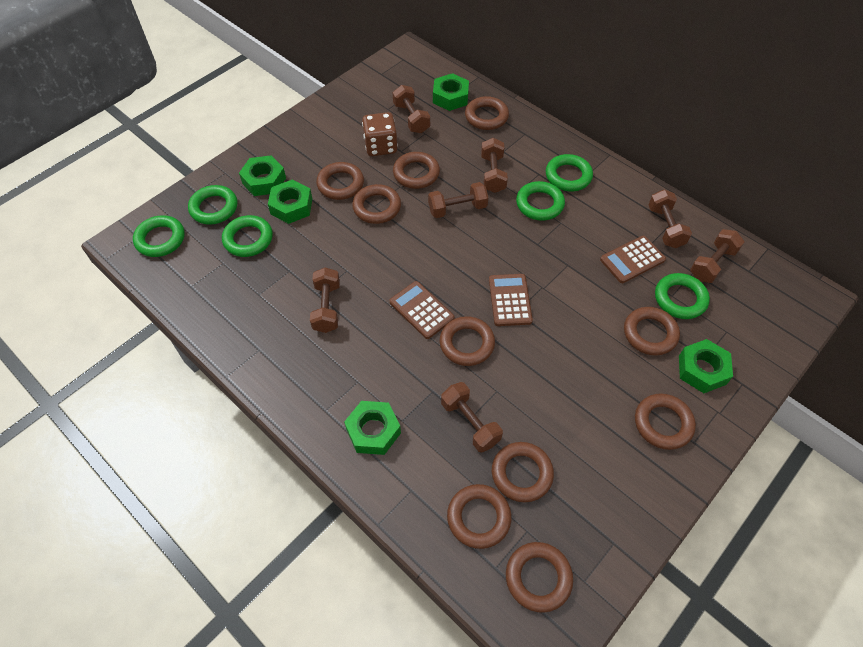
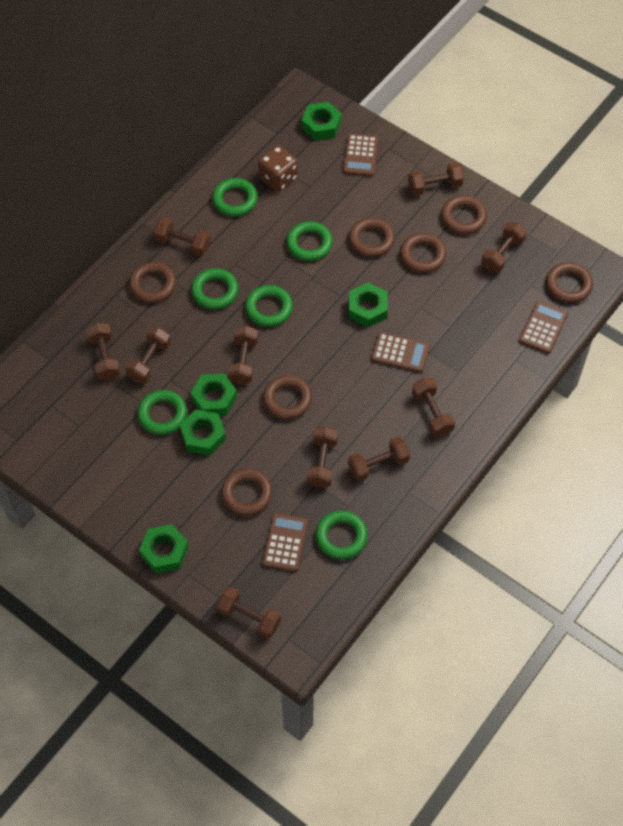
brown calculator: 3 -> 4
brown dumbbell: 7 -> 10
brown ring: 10 -> 7

